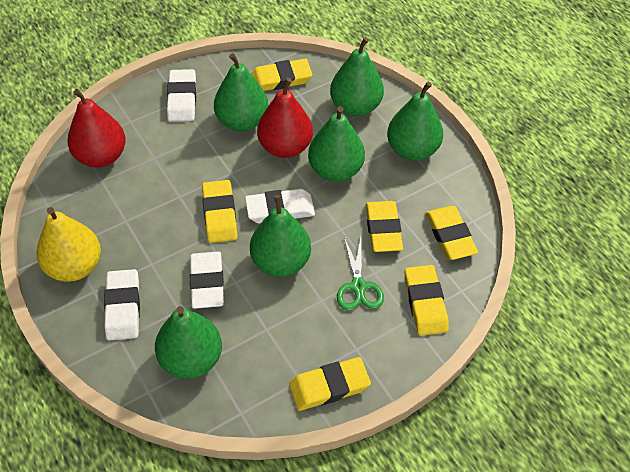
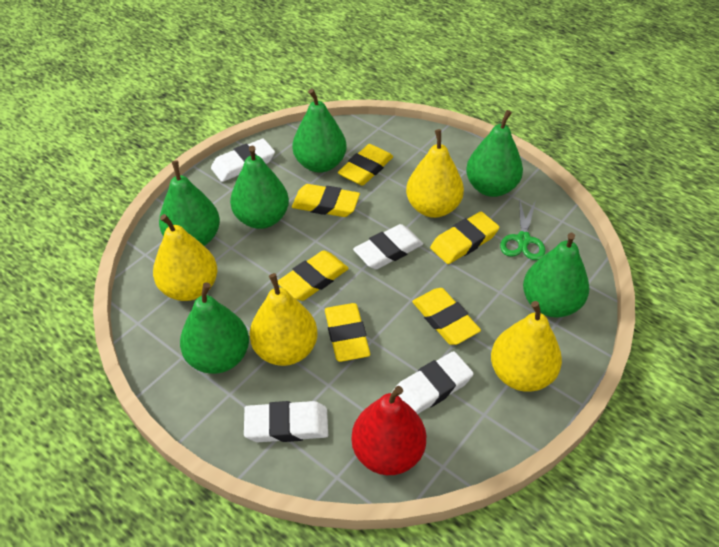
red pear: 2 -> 1
yellow pear: 1 -> 4

